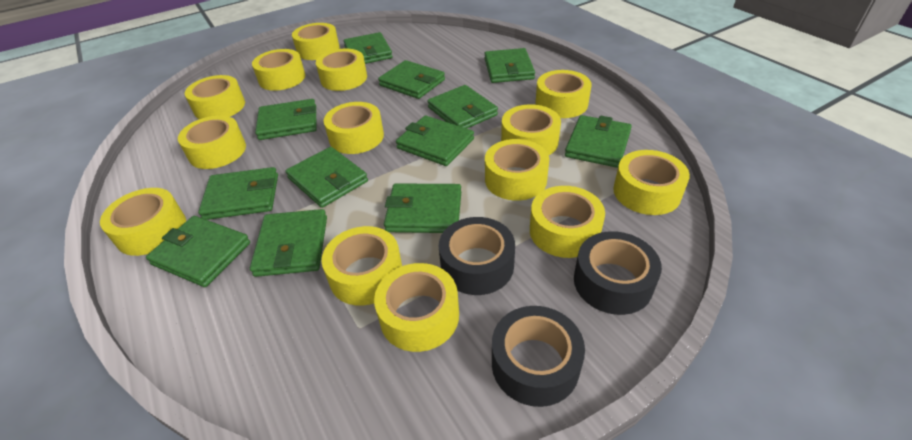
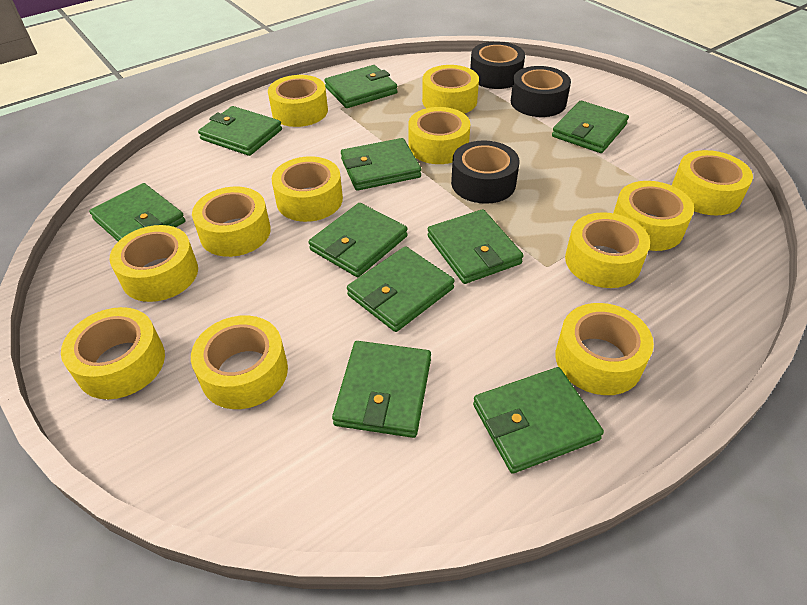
green wallet: 12 -> 10
yellow tape: 14 -> 12

